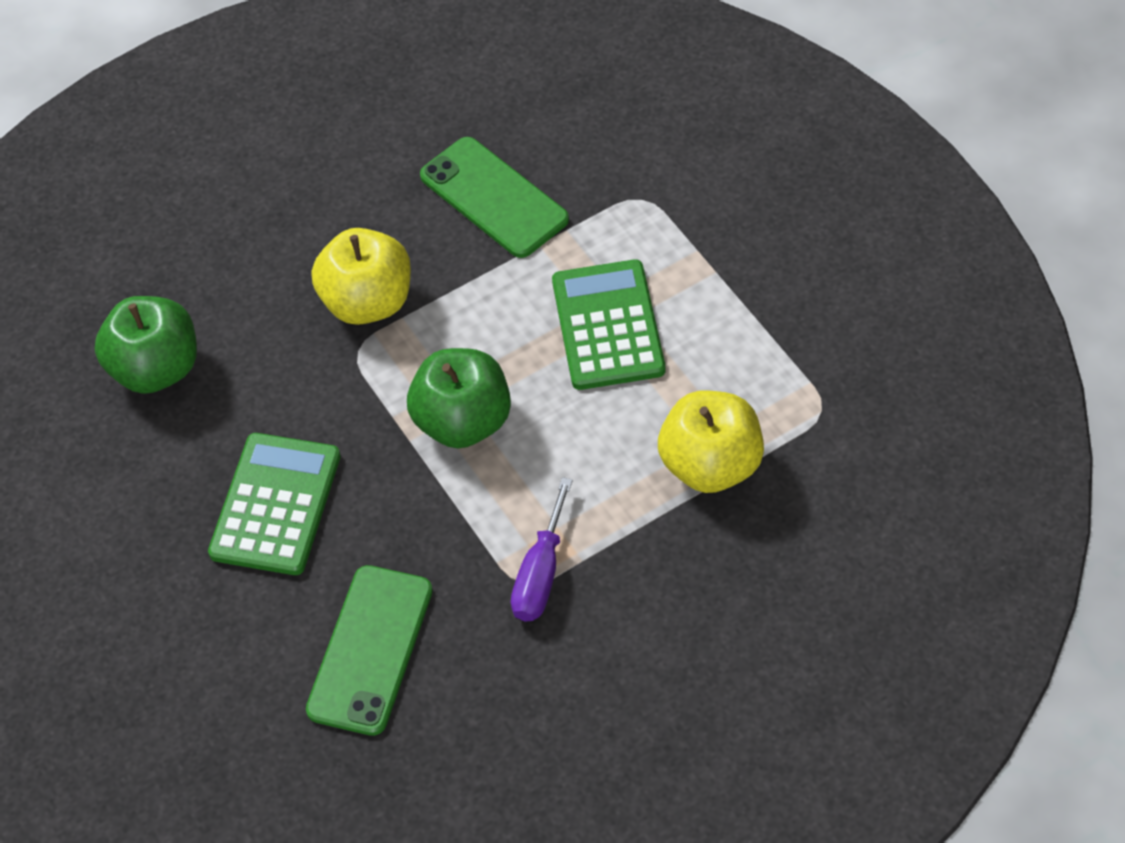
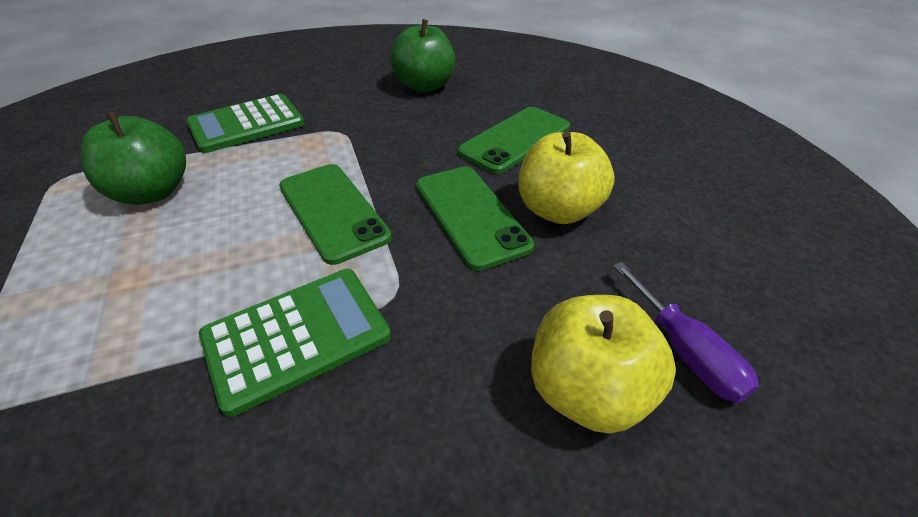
green phone: 2 -> 3

